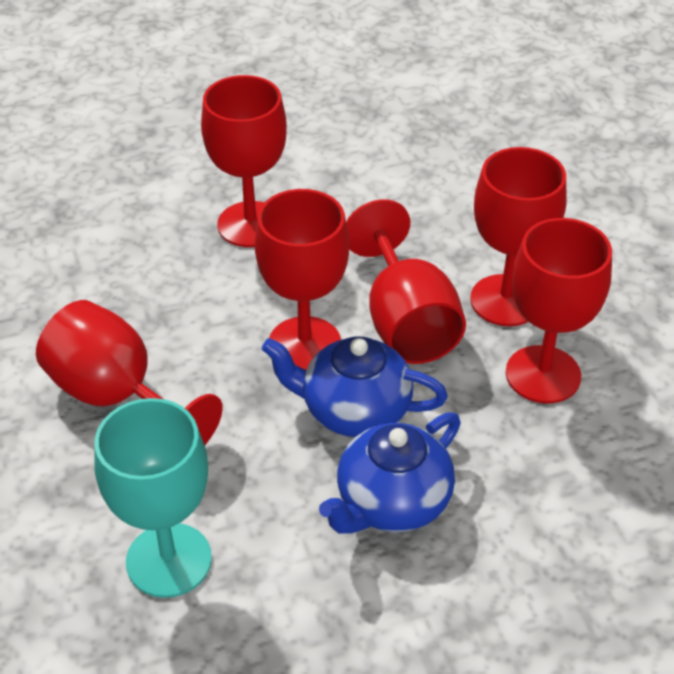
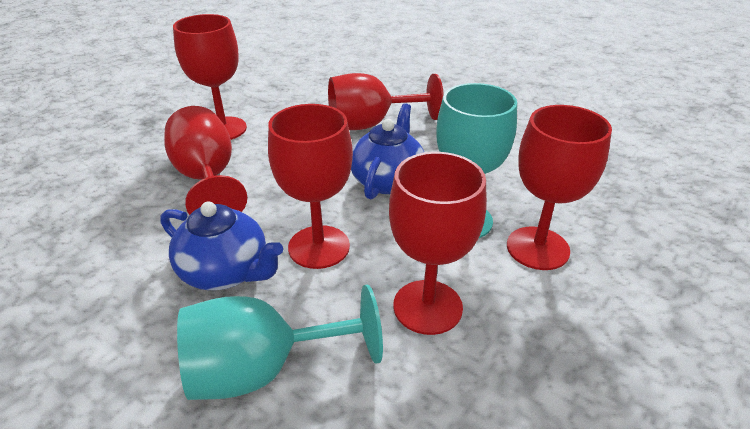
turquoise goblet: 1 -> 2

